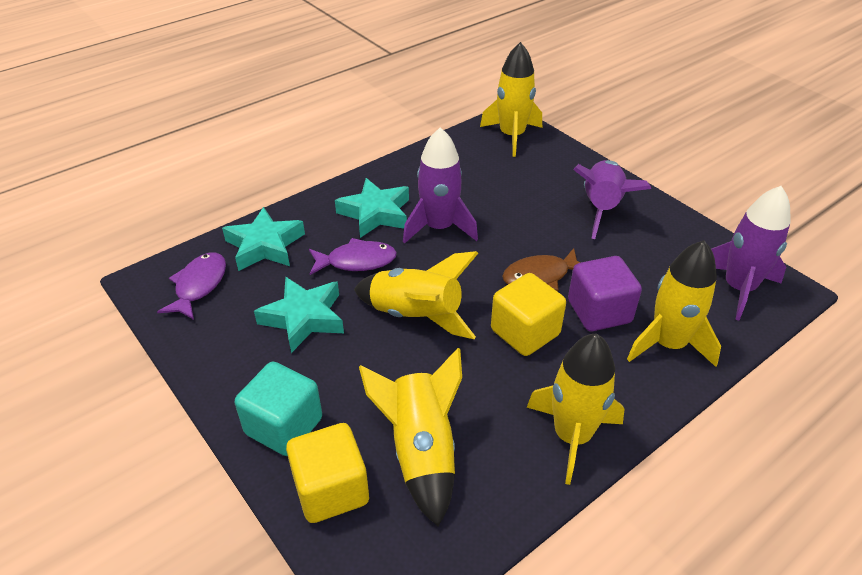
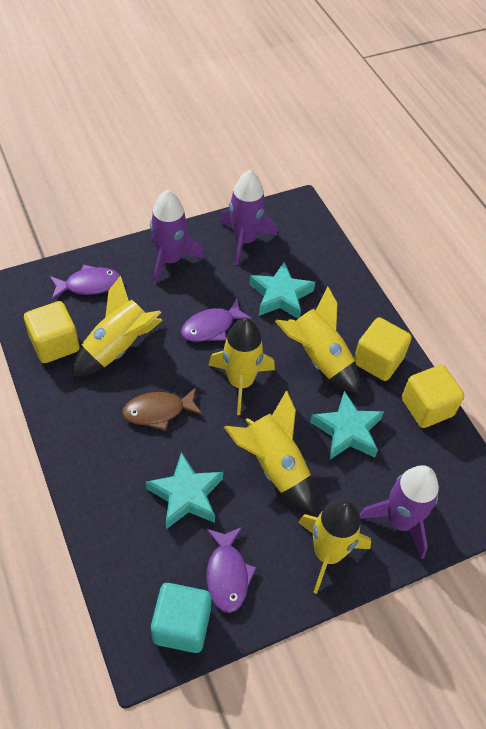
purple cube: 1 -> 0
purple fish: 2 -> 3
yellow cube: 2 -> 3

